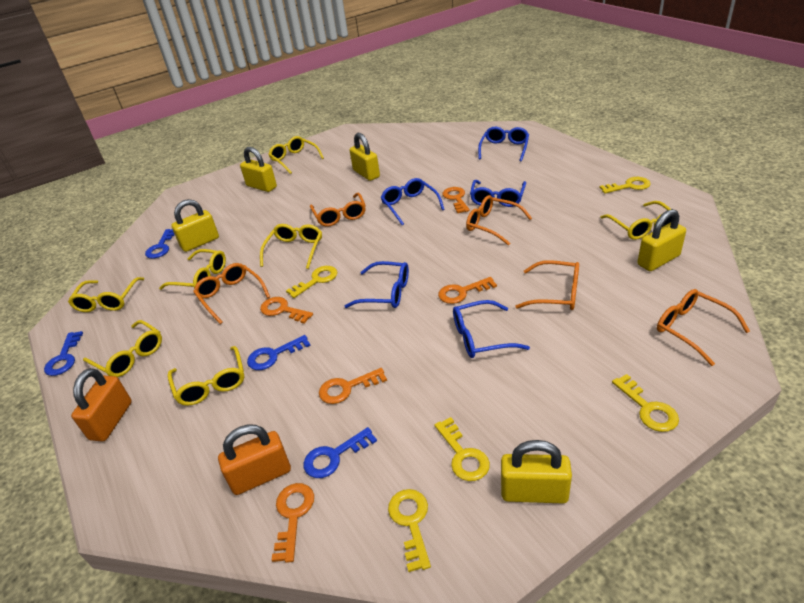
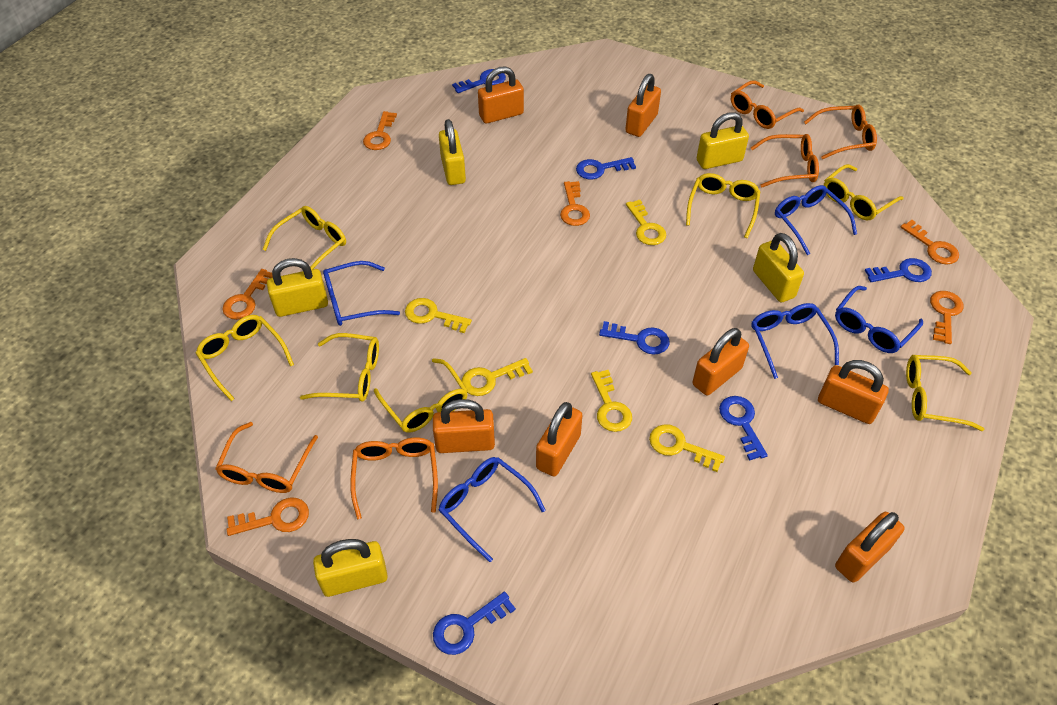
blue key: 4 -> 6
orange key: 5 -> 6
orange padlock: 2 -> 7

